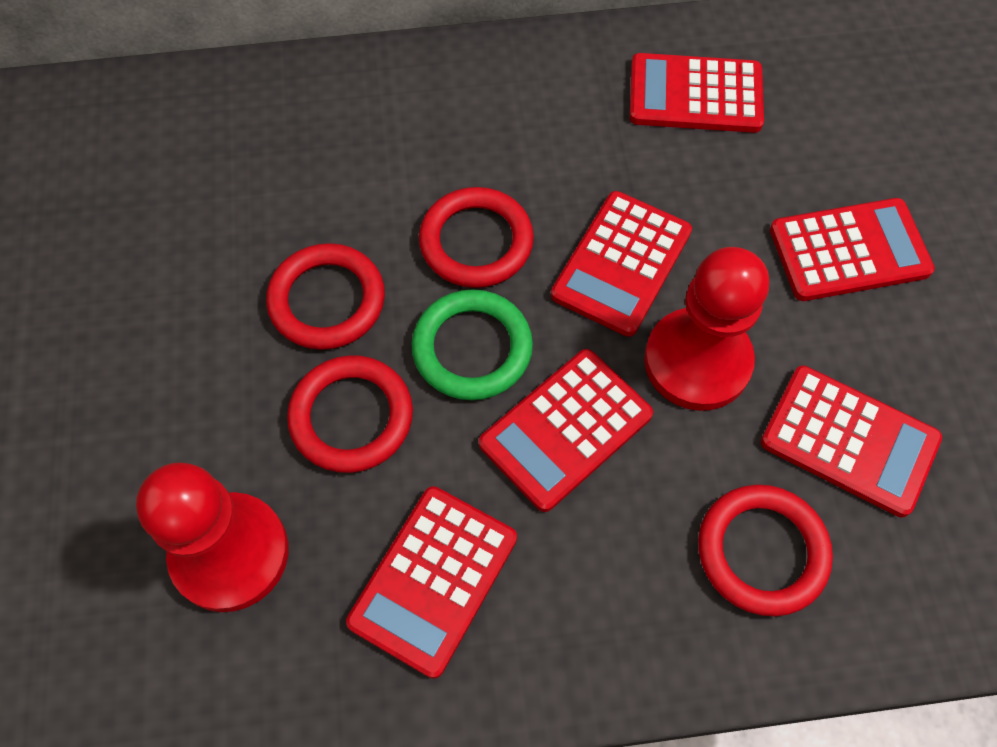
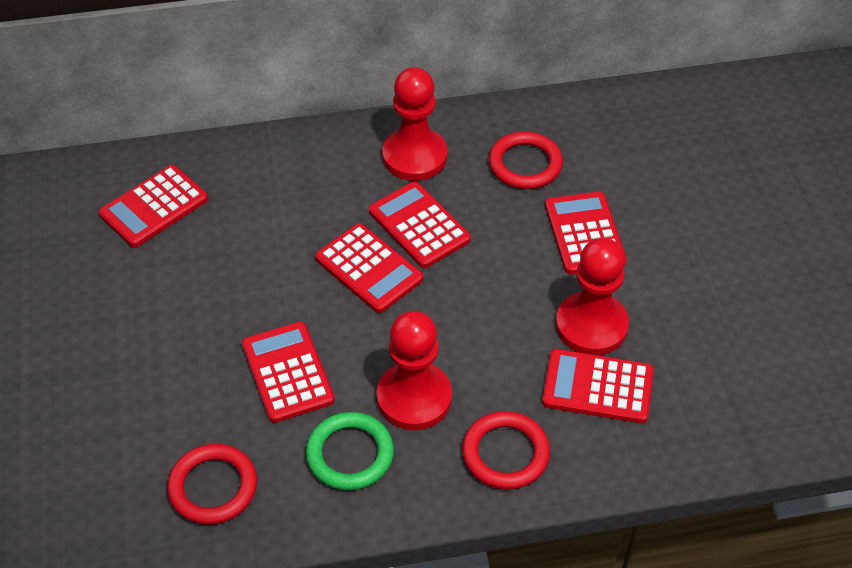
red pawn: 2 -> 3
red ring: 4 -> 3

